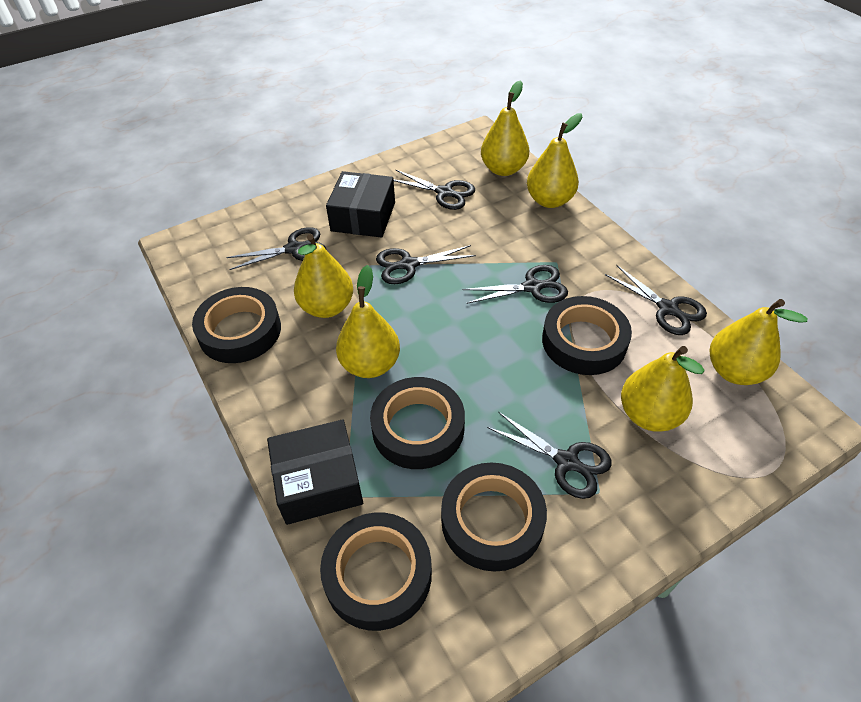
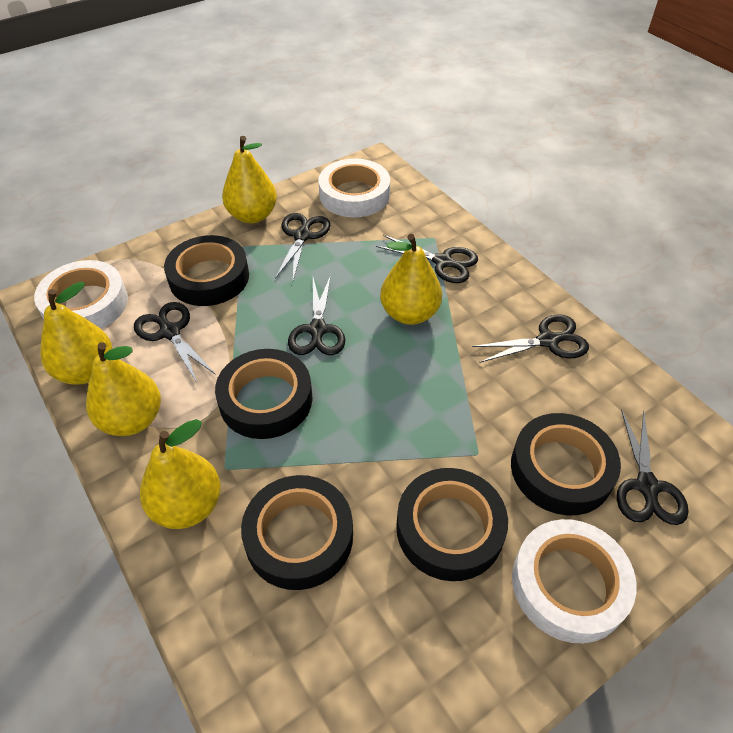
black box: 2 -> 0
white tape: 0 -> 3
yellow pear: 6 -> 5

